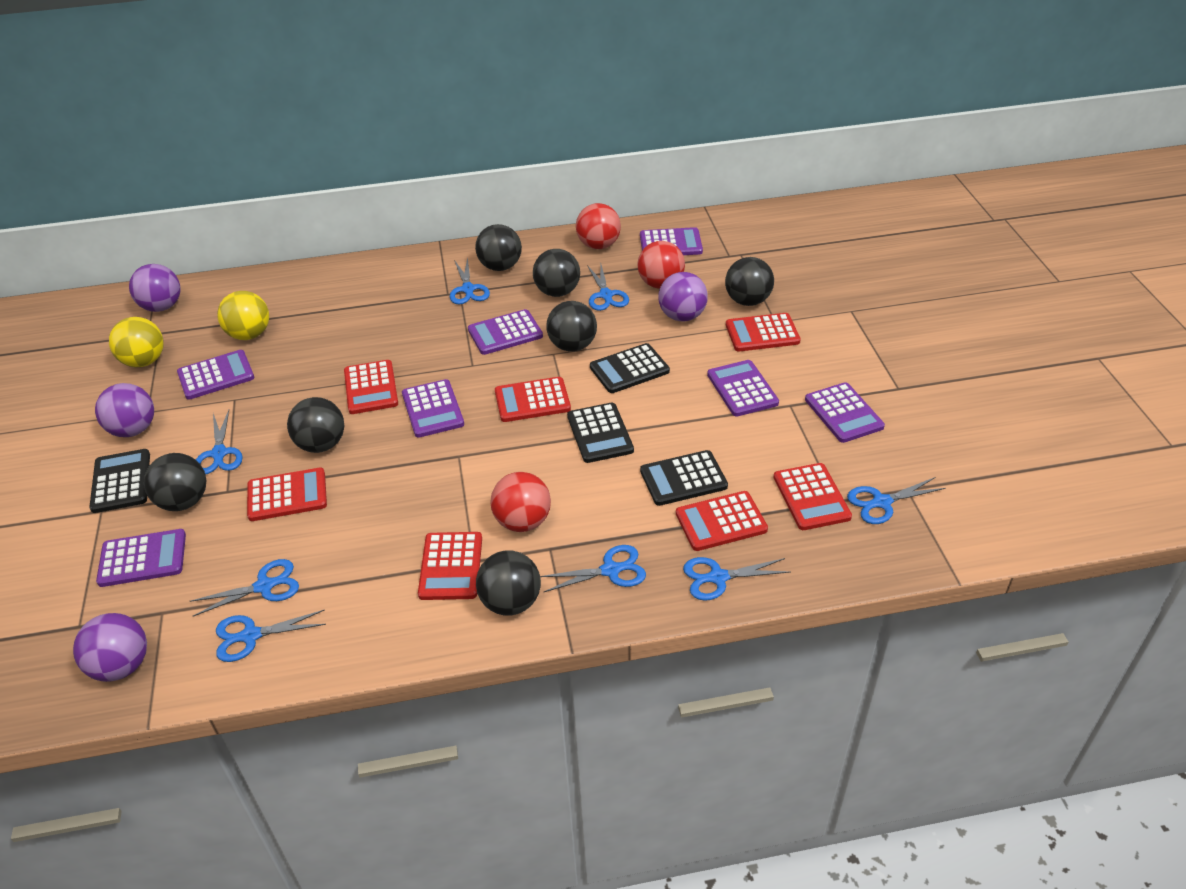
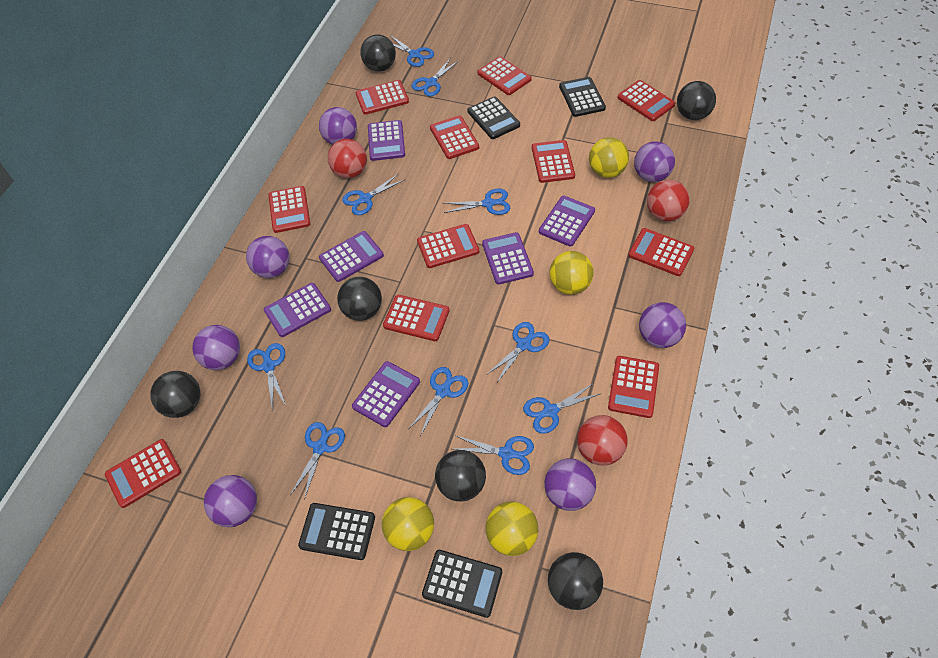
black ball: 7 -> 6
blue scissors: 8 -> 10
purple ball: 4 -> 7
purple calculator: 7 -> 6
red calculator: 7 -> 11
yellow ball: 2 -> 4

